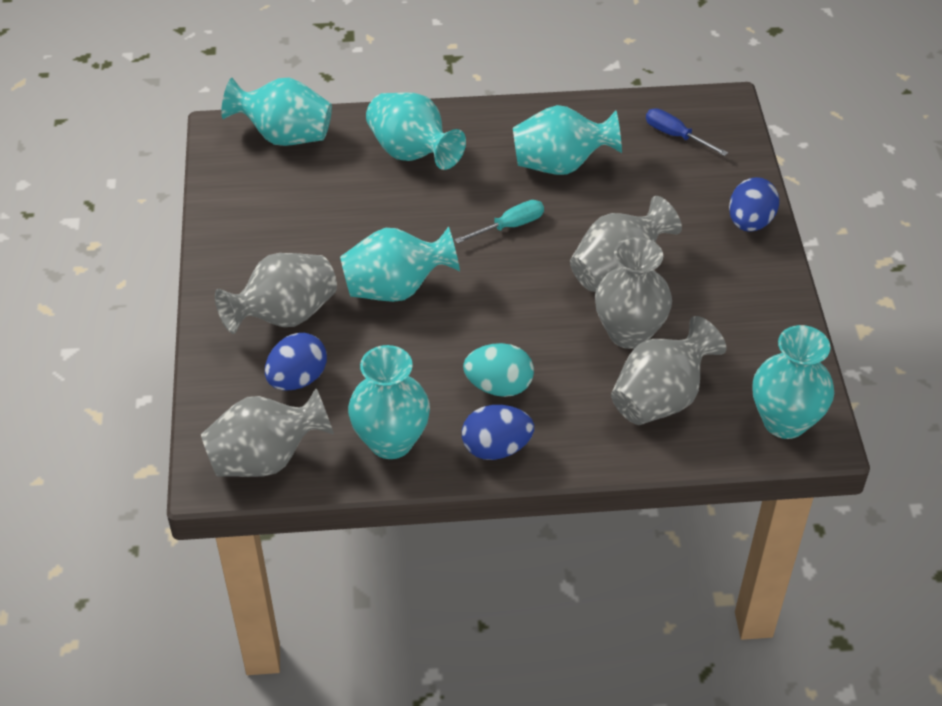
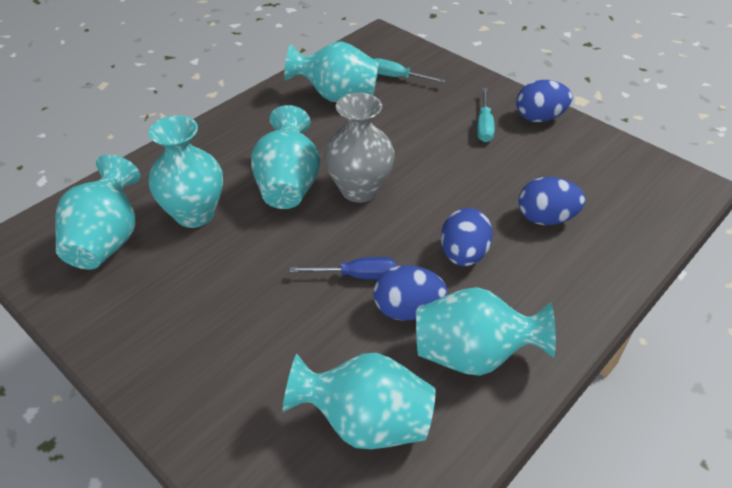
blue egg: 3 -> 4
grey vase: 5 -> 1
turquoise egg: 1 -> 0
turquoise screwdriver: 1 -> 2

